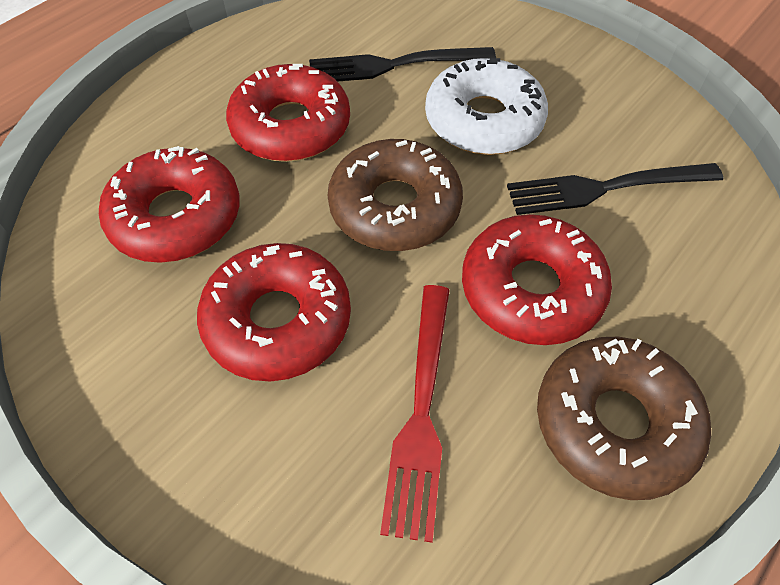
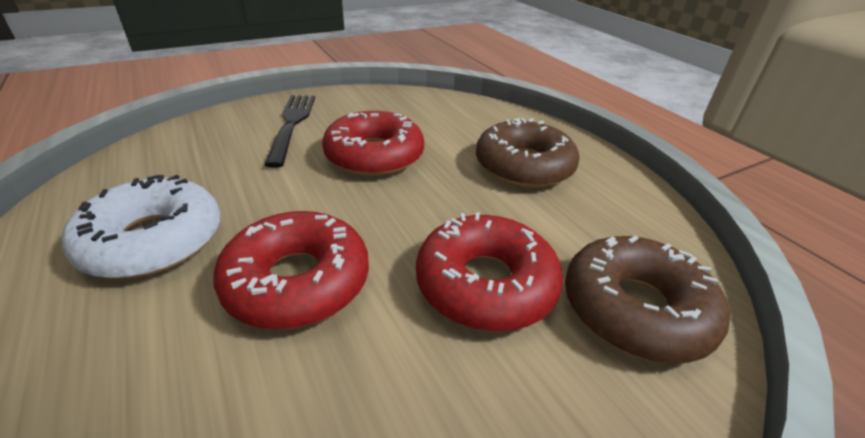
black fork: 2 -> 1
red donut: 4 -> 3
red fork: 1 -> 0

